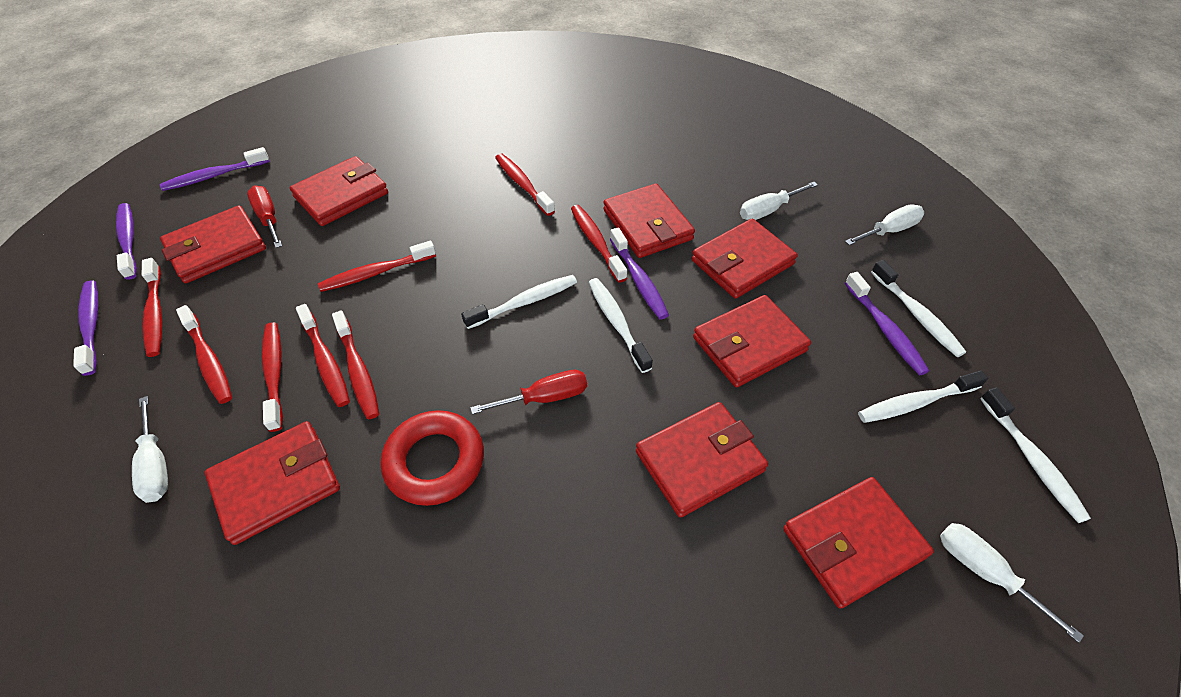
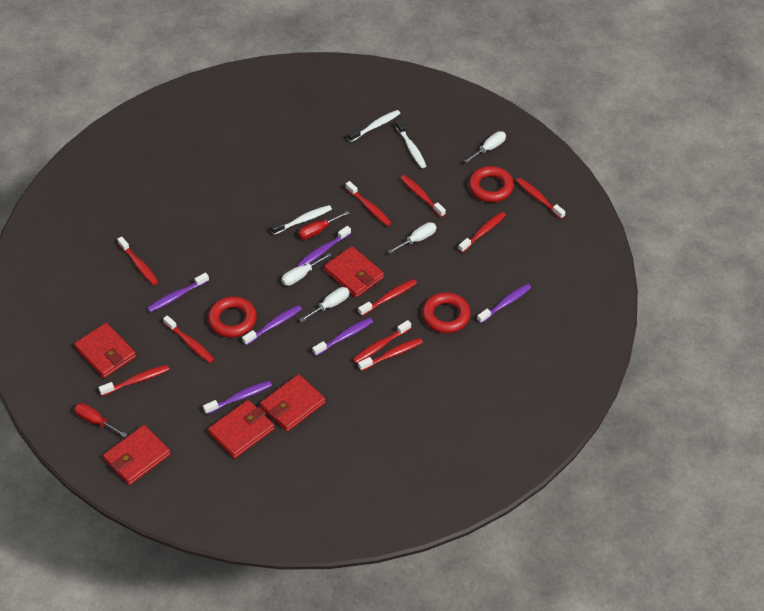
purple toothbrush: 5 -> 6
red ring: 1 -> 3
red toothbrush: 8 -> 10
red wallet: 8 -> 5
white toothbrush: 5 -> 3

